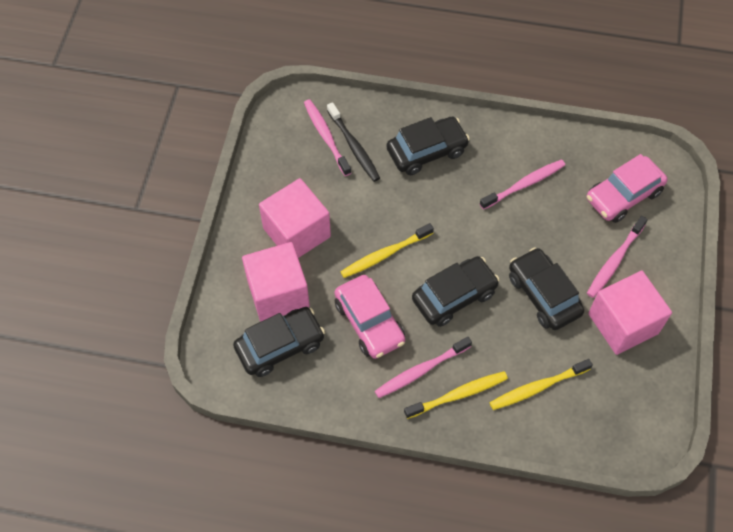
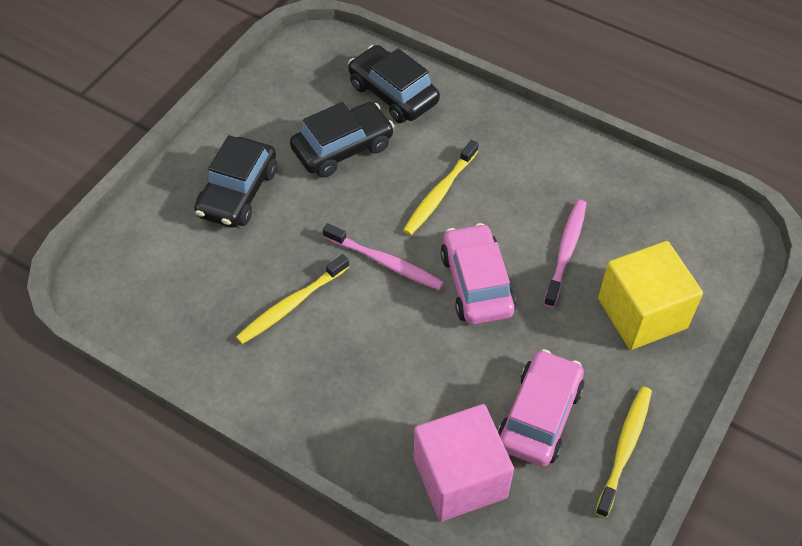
black car: 4 -> 3
black toothbrush: 1 -> 0
pink cube: 3 -> 1
pink toothbrush: 4 -> 2
yellow cube: 0 -> 1

